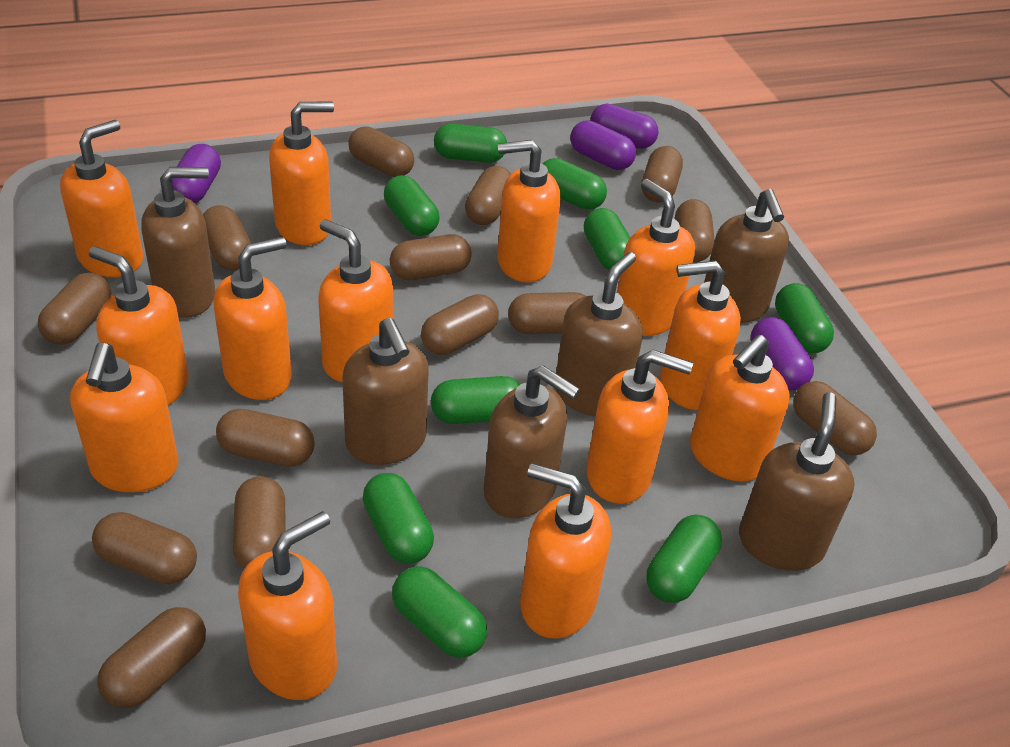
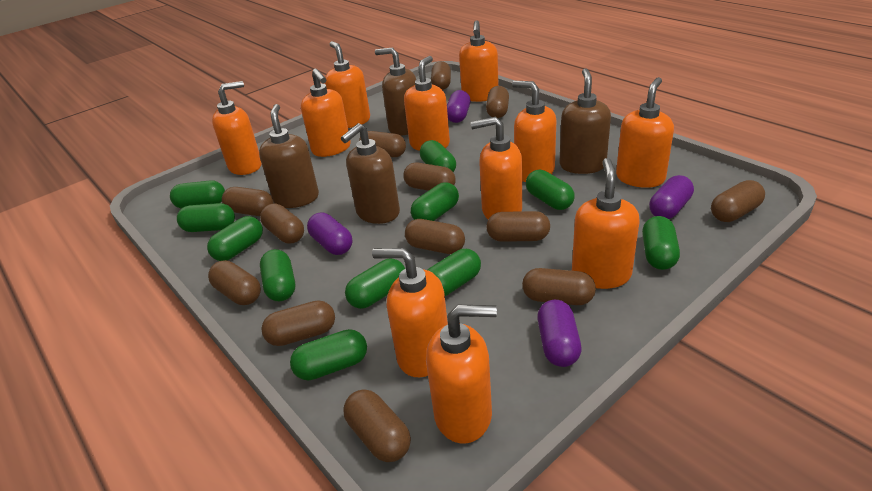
brown capsule: 14 -> 13
brown soap dispenser: 6 -> 4
green capsule: 9 -> 11
orange soap dispenser: 13 -> 11

